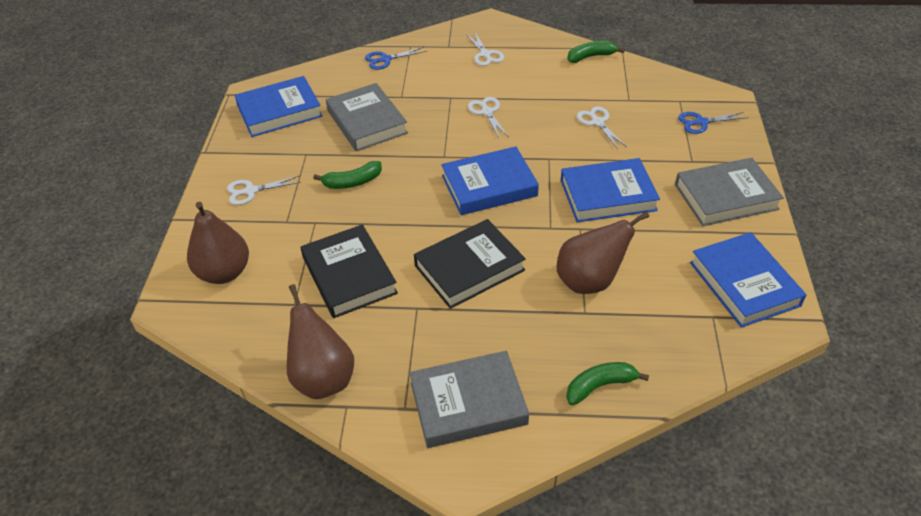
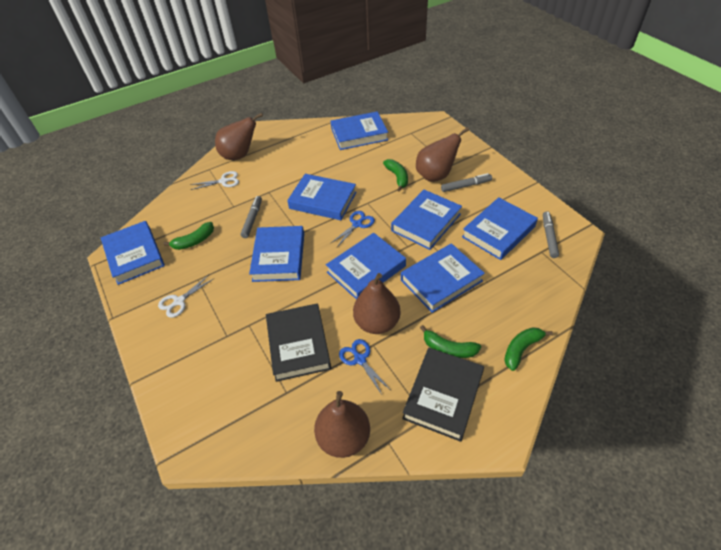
blue book: 4 -> 8
brown pear: 3 -> 4
green banana: 3 -> 4
grey book: 3 -> 0
grey marker: 0 -> 3
white scissors: 4 -> 2

